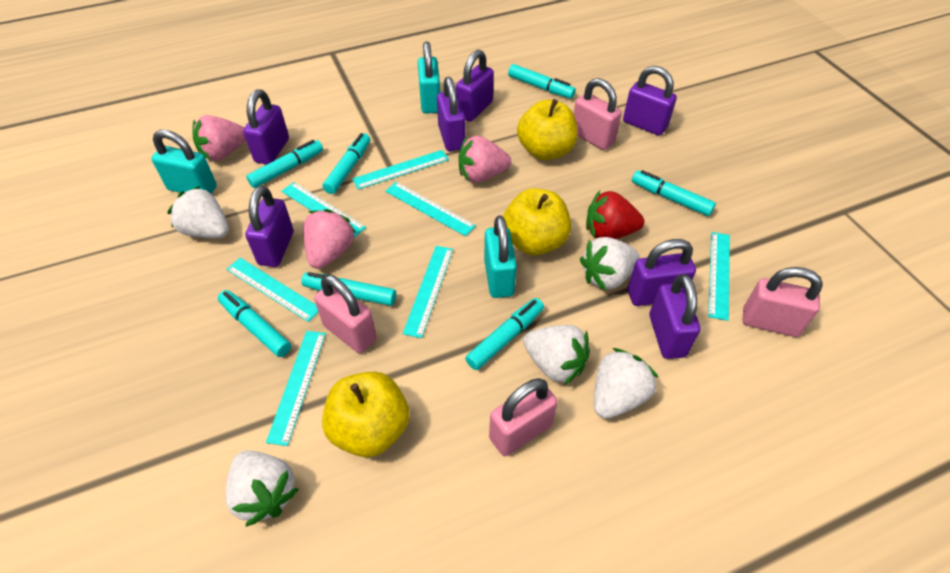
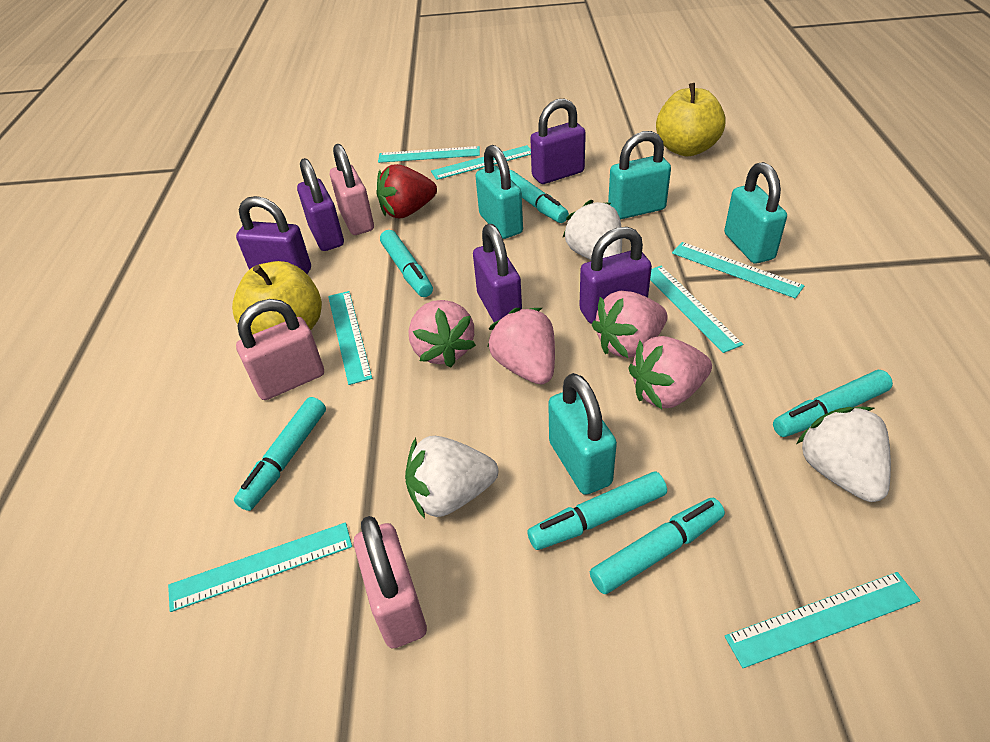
pink padlock: 4 -> 3
pink strawberry: 3 -> 4
purple padlock: 7 -> 5
turquoise marker: 7 -> 6
turquoise padlock: 3 -> 4
white strawberry: 5 -> 3
yellow apple: 3 -> 2

